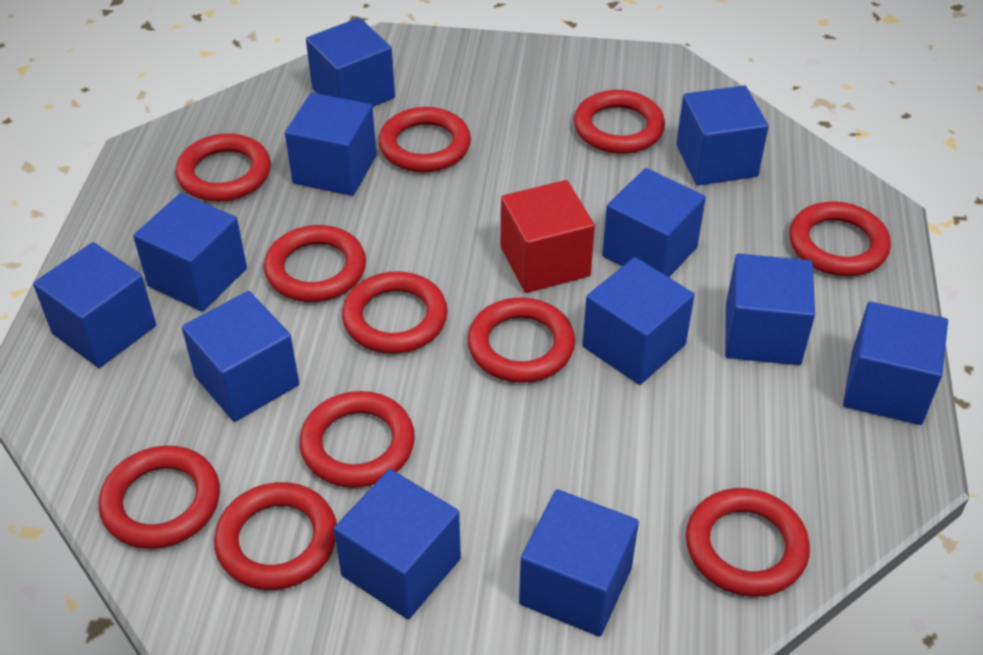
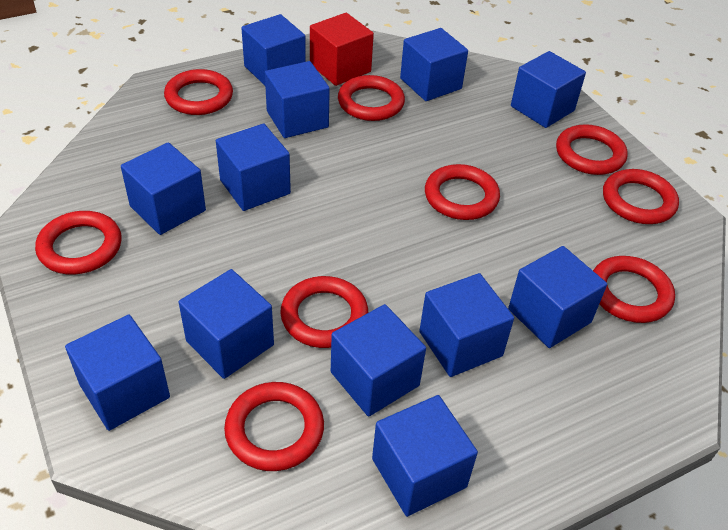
red ring: 11 -> 9

